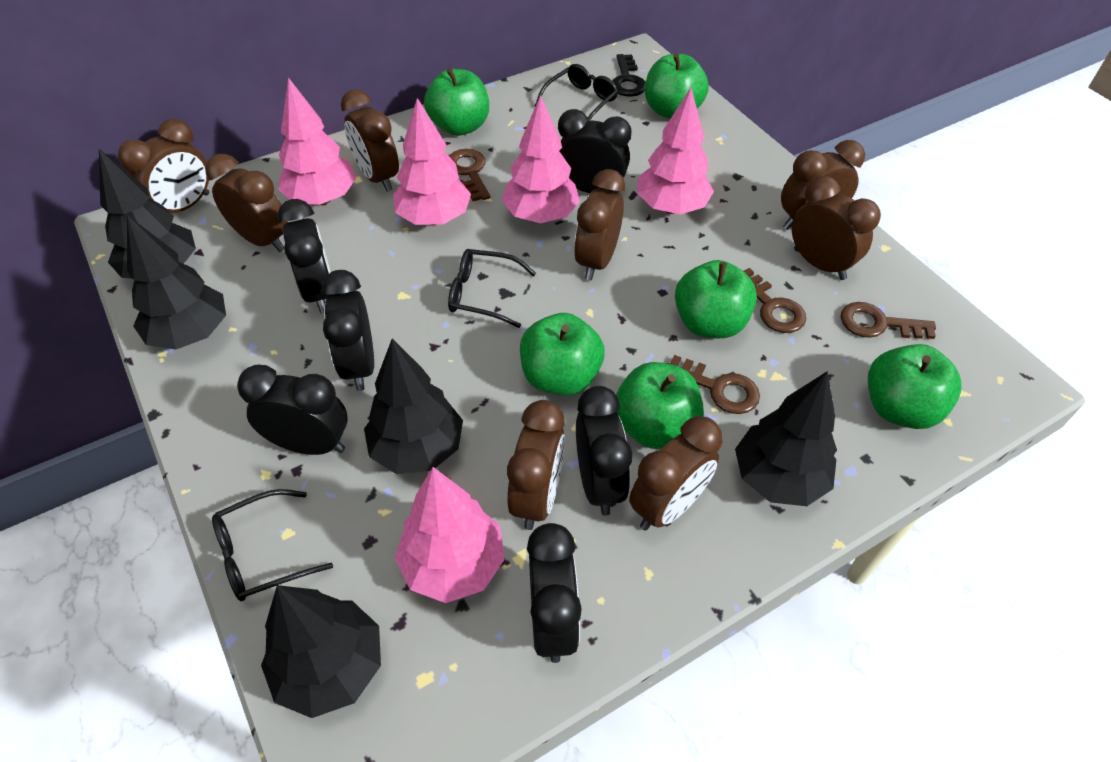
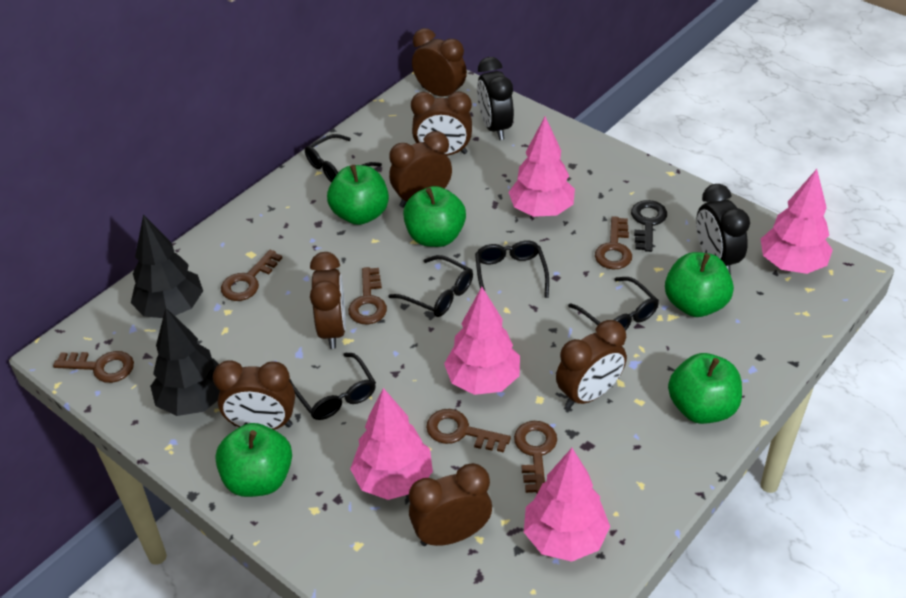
black clock: 6 -> 2
black glasses: 3 -> 5
black tree: 5 -> 2
brown clock: 8 -> 7
brown key: 4 -> 6
green apple: 6 -> 5

